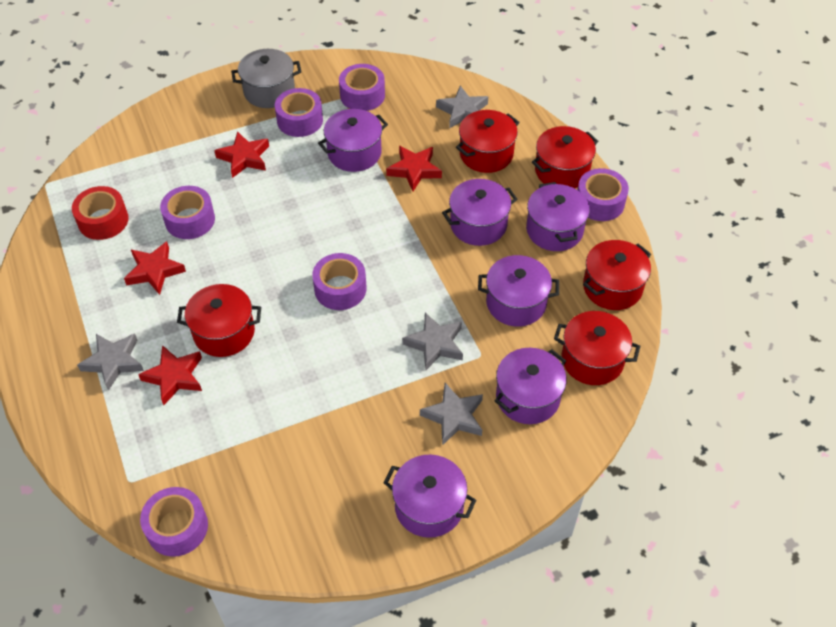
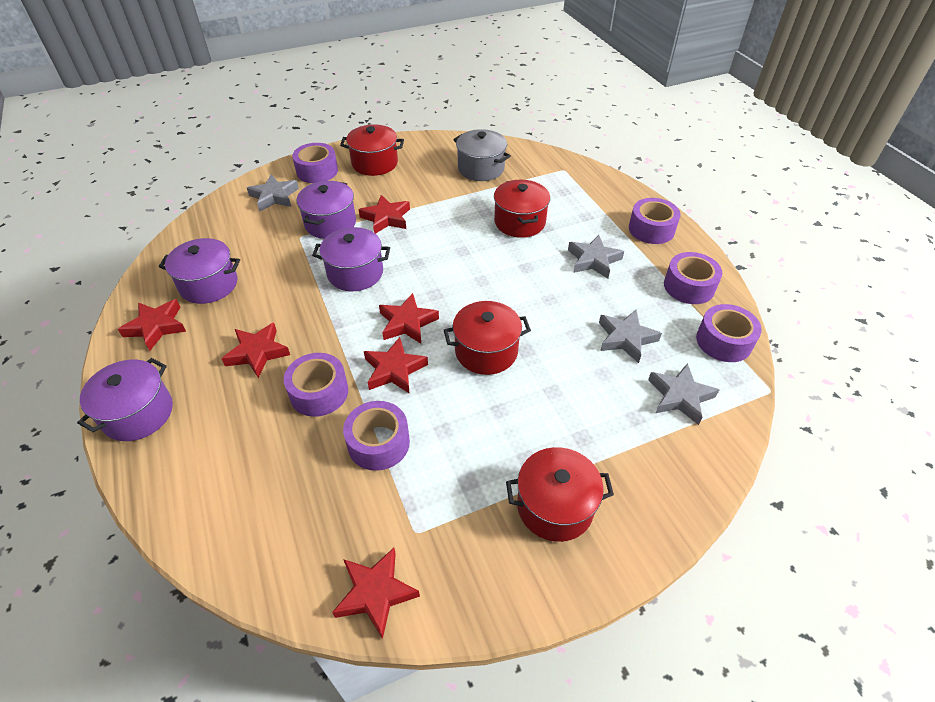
purple pot: 6 -> 4
red pot: 5 -> 4
red star: 4 -> 6
red tape: 1 -> 0

